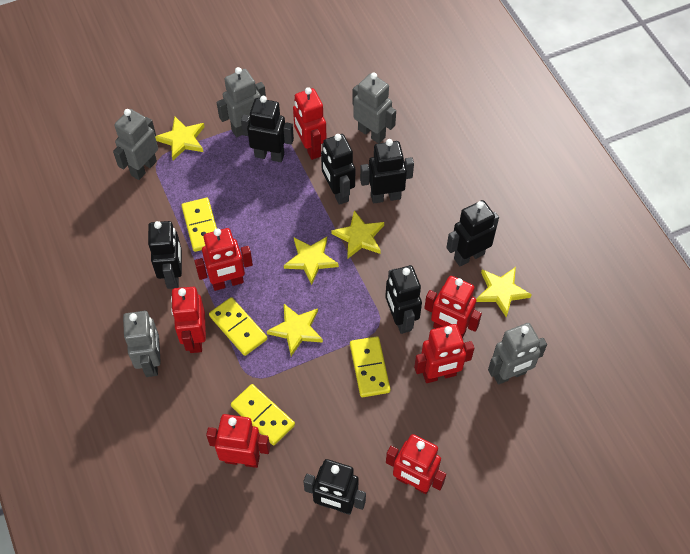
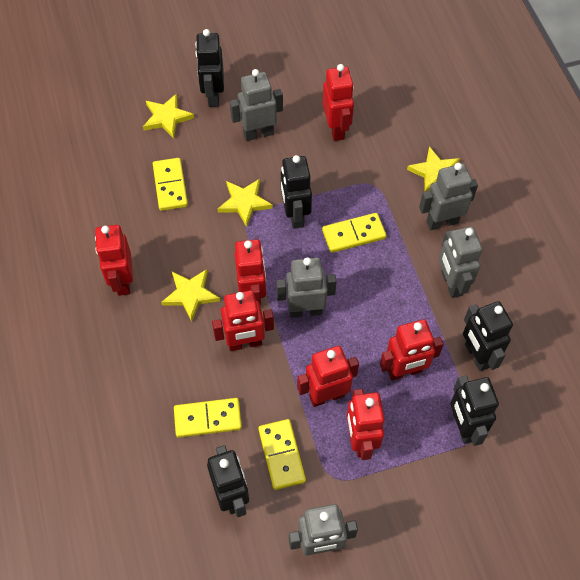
black robot: 7 -> 5
yellow star: 5 -> 4

